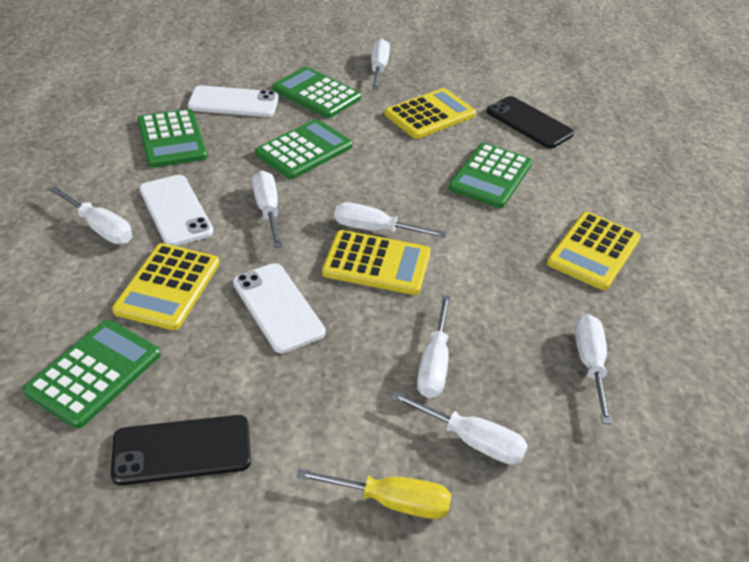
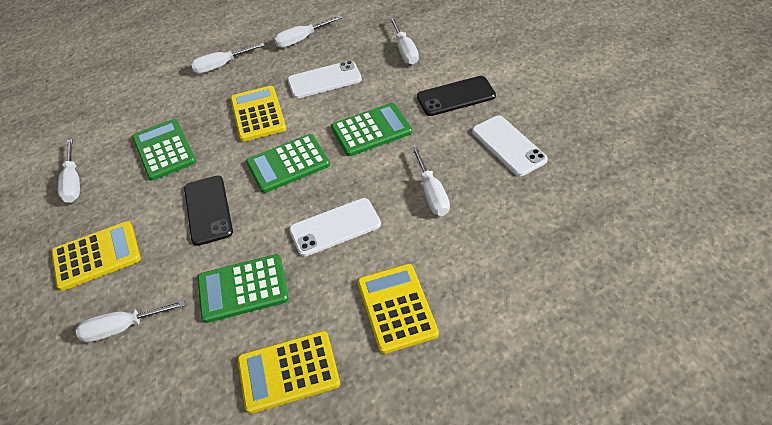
green calculator: 5 -> 4
white screwdriver: 7 -> 6
yellow screwdriver: 1 -> 0

